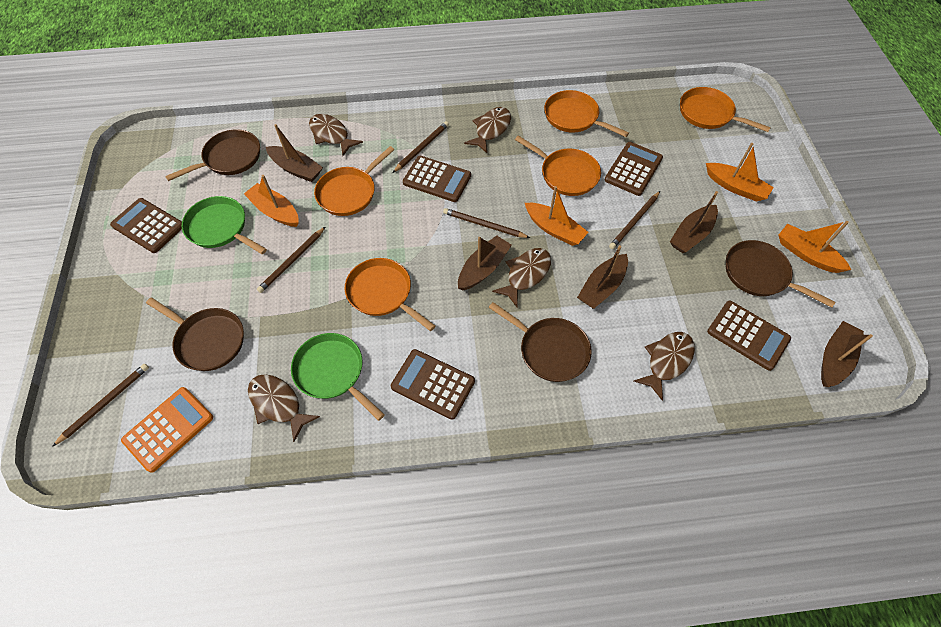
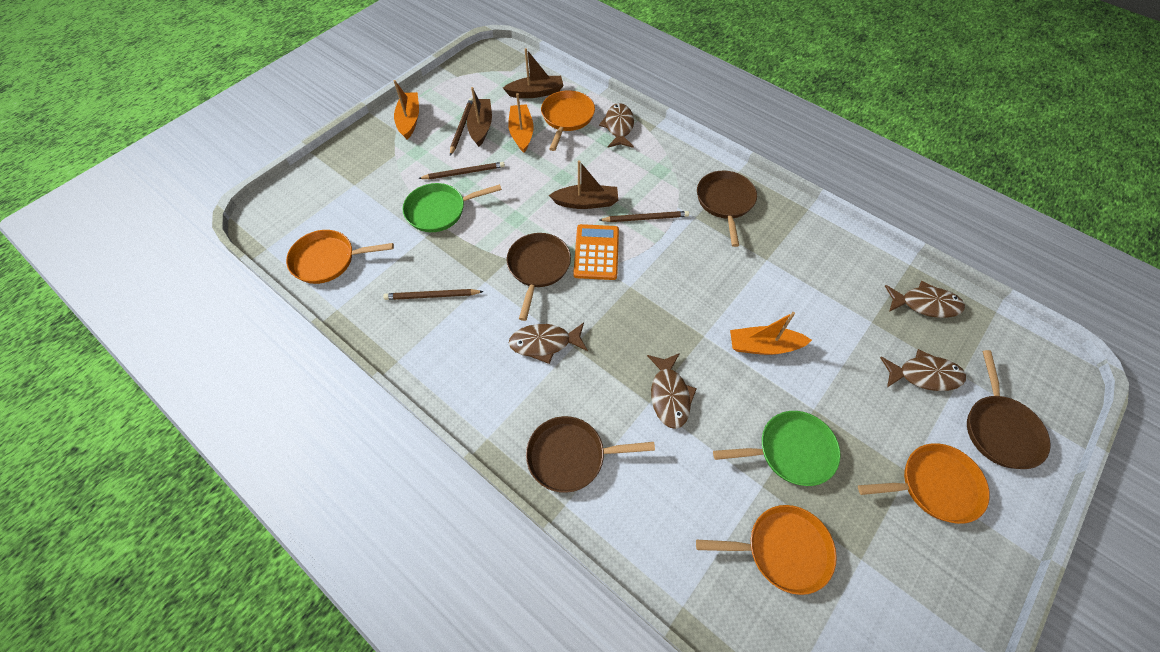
brown boat: 5 -> 3
brown calculator: 5 -> 0
brown pencil: 5 -> 4
orange boat: 4 -> 3
orange pan: 5 -> 4

